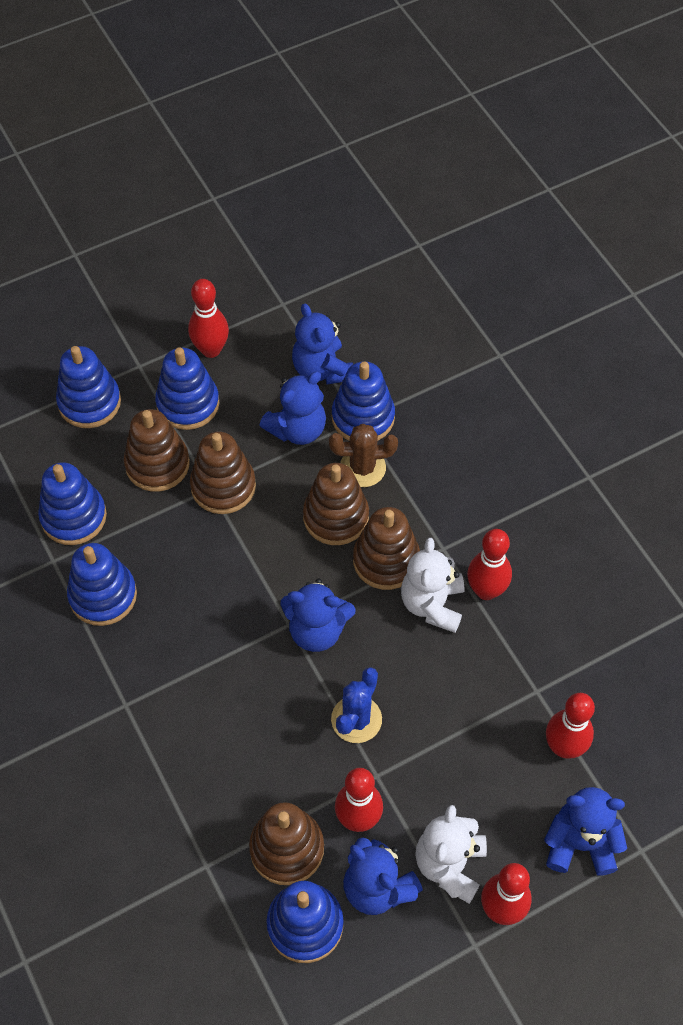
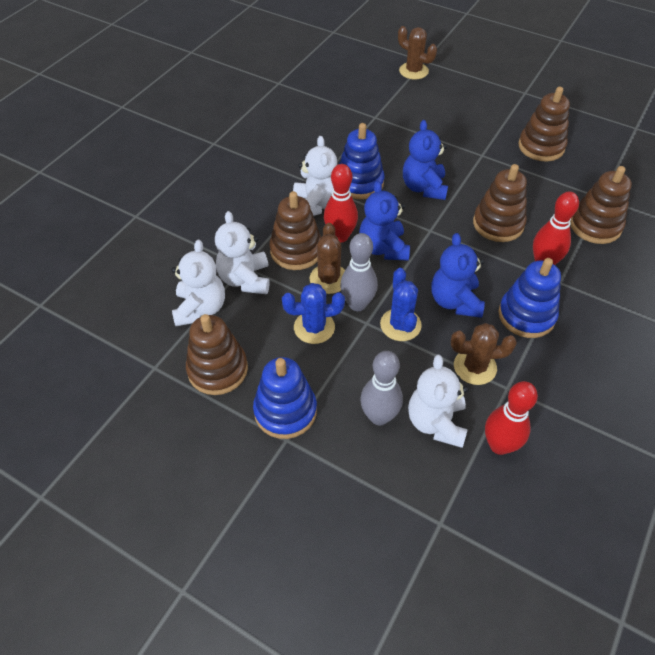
blue cactus: 1 -> 2
blue stacking toy: 6 -> 3
blue teddy bear: 5 -> 3
brown cactus: 1 -> 3
grey bowling pin: 0 -> 2
red bowling pin: 5 -> 3
white teddy bear: 2 -> 4

